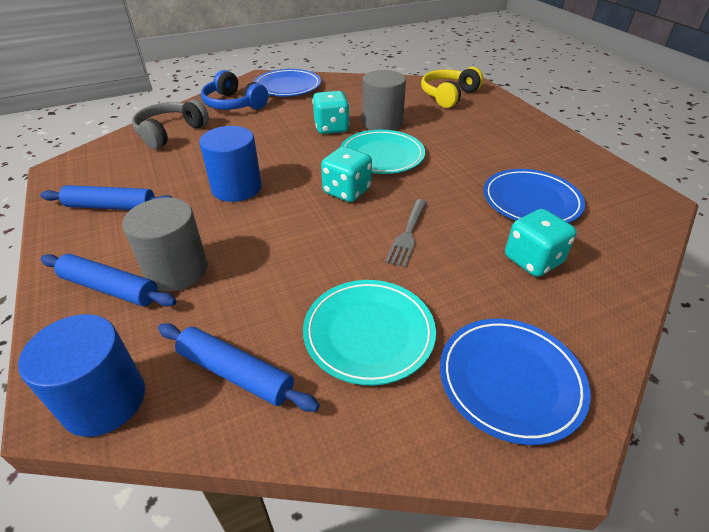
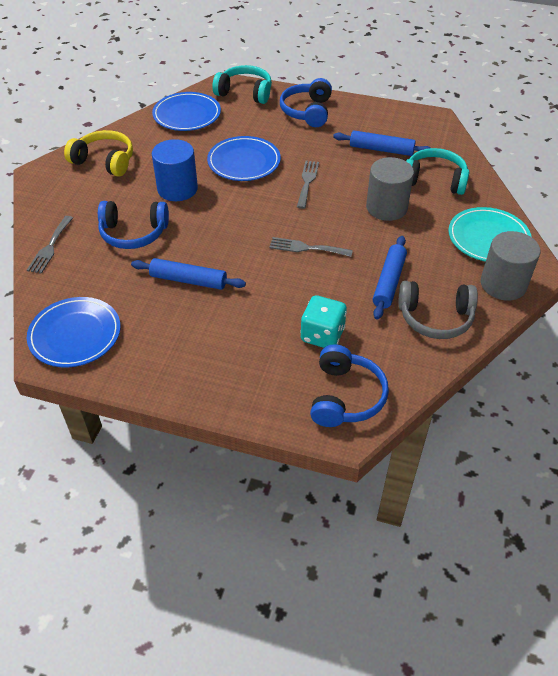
blue cylinder: 2 -> 1
blue headphones: 1 -> 3
grey fork: 1 -> 3
turquoise dice: 3 -> 1
turquoise headphones: 0 -> 2
turquoise plate: 2 -> 1

